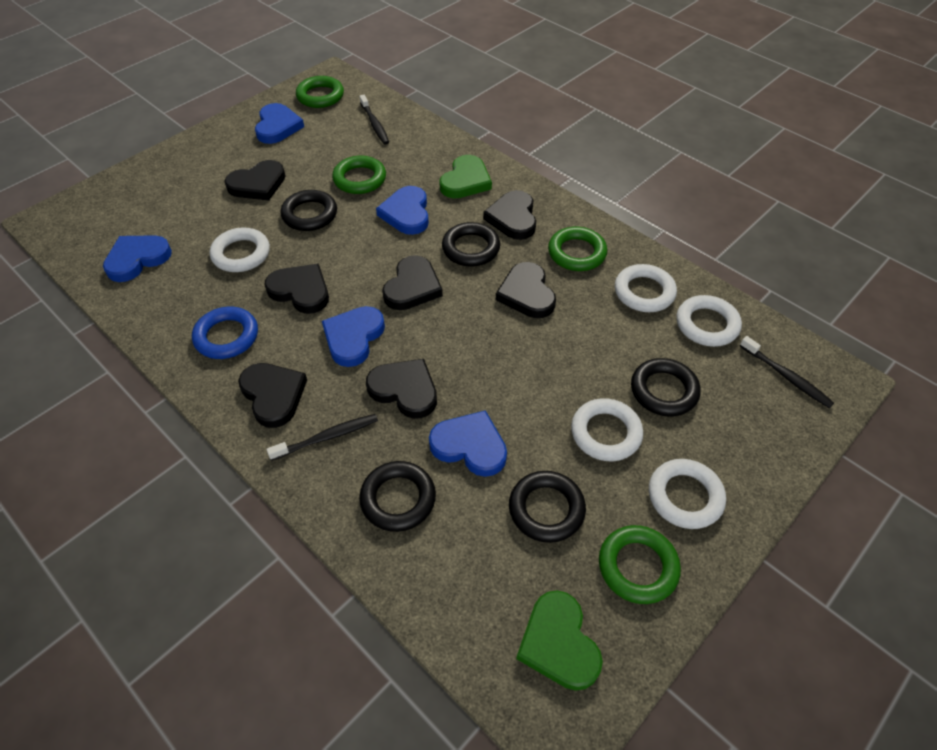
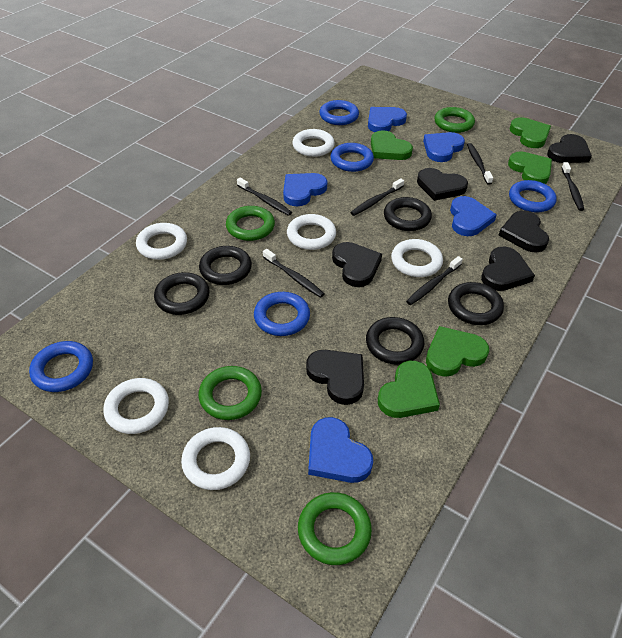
black heart: 7 -> 6
black toothbrush: 3 -> 6
blue ring: 1 -> 5
green heart: 2 -> 5
white ring: 5 -> 6

